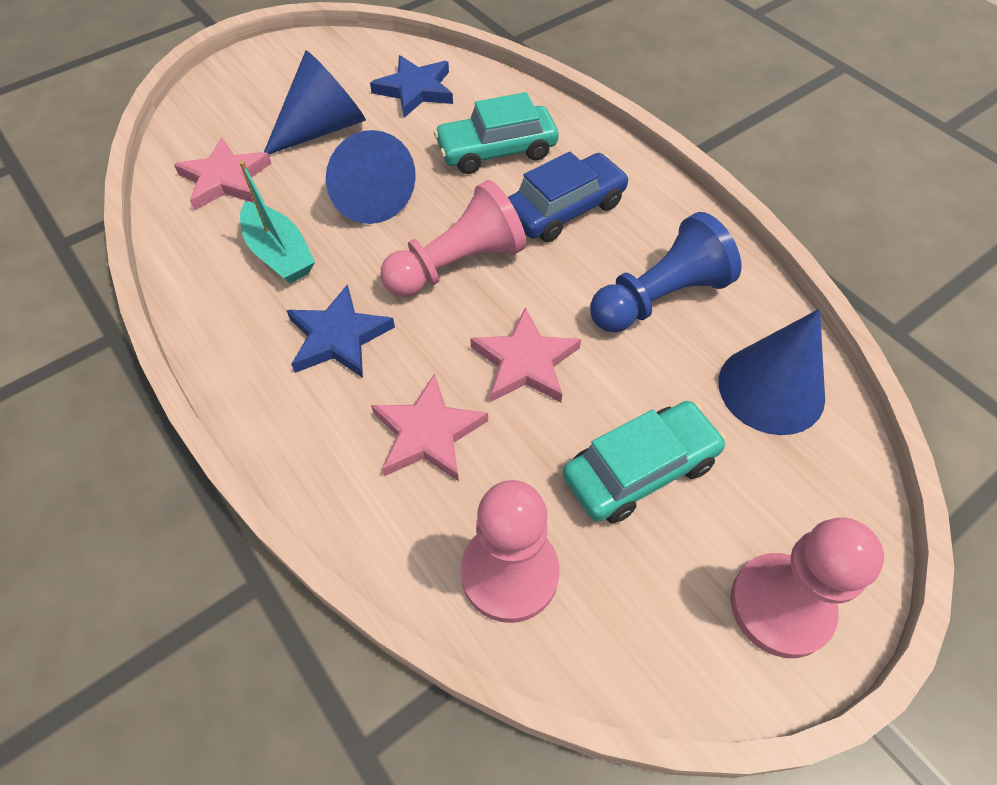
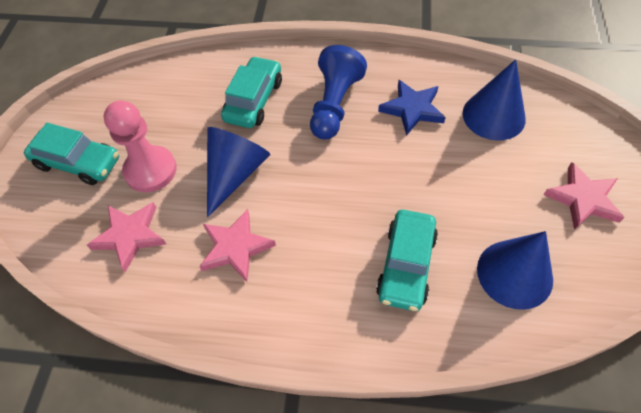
blue car: 1 -> 0
blue star: 2 -> 1
pink pawn: 3 -> 1
turquoise boat: 1 -> 0
turquoise car: 2 -> 3

